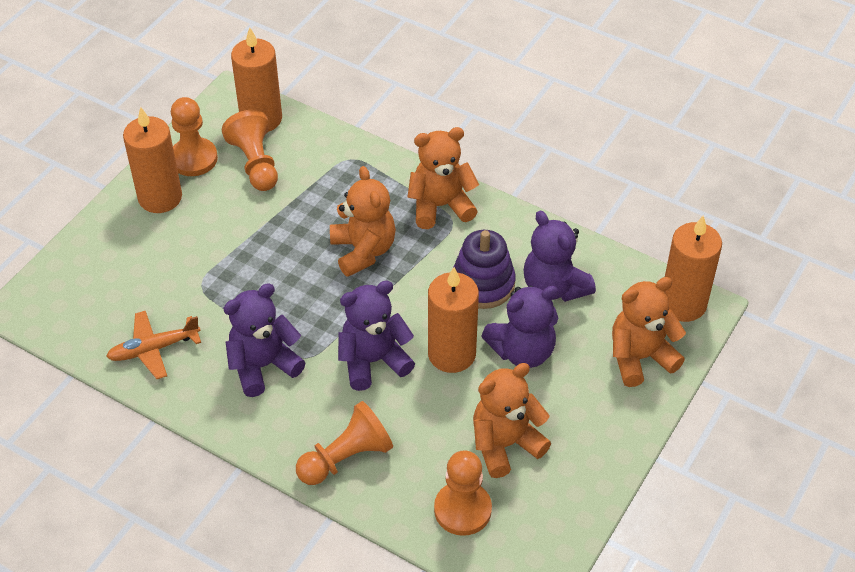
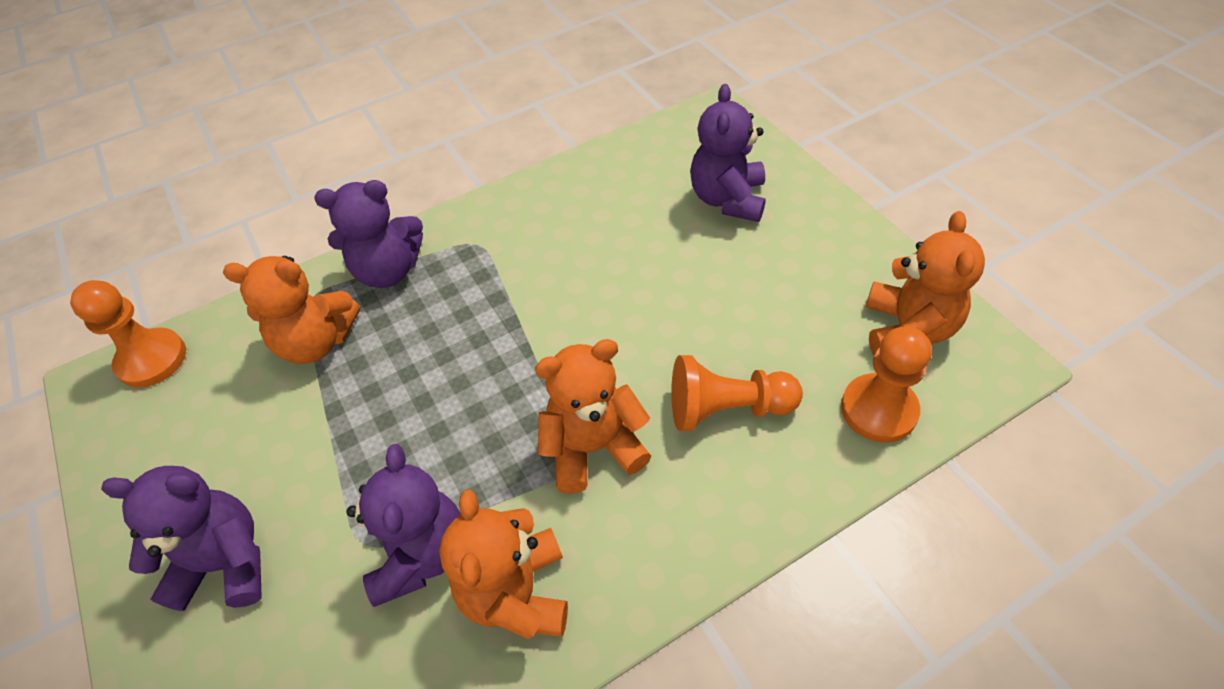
orange candle: 4 -> 0
orange pawn: 4 -> 3
orange plane: 1 -> 0
purple stacking toy: 1 -> 0

